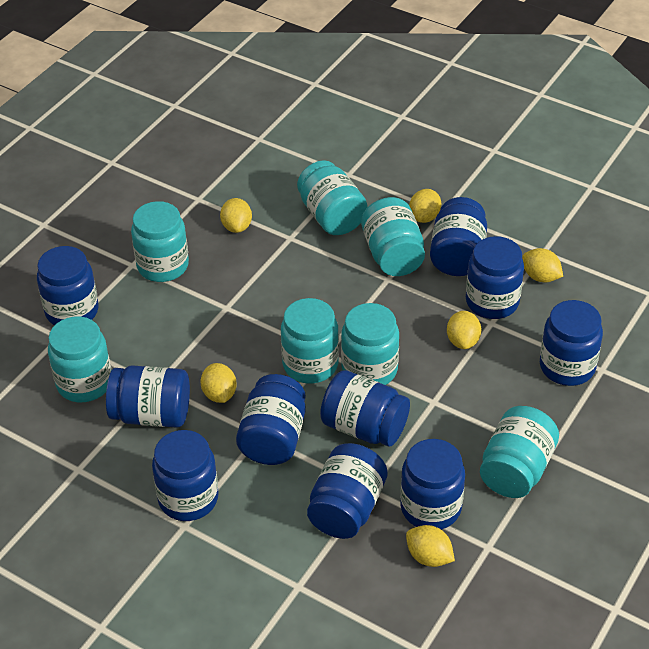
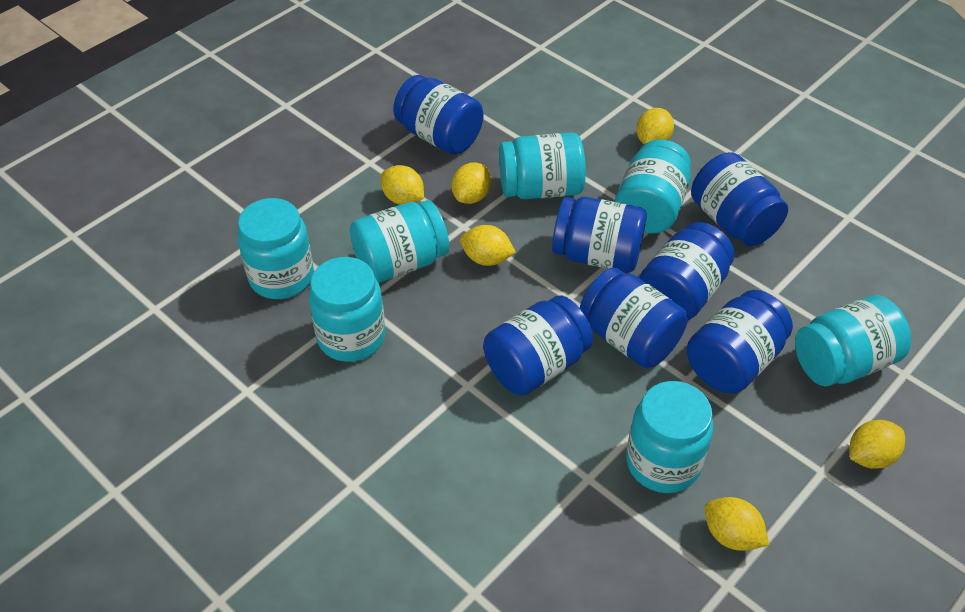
blue jar: 10 -> 7

